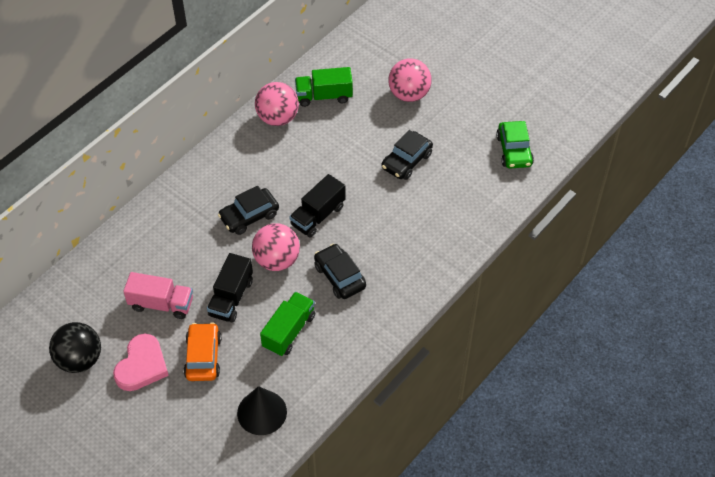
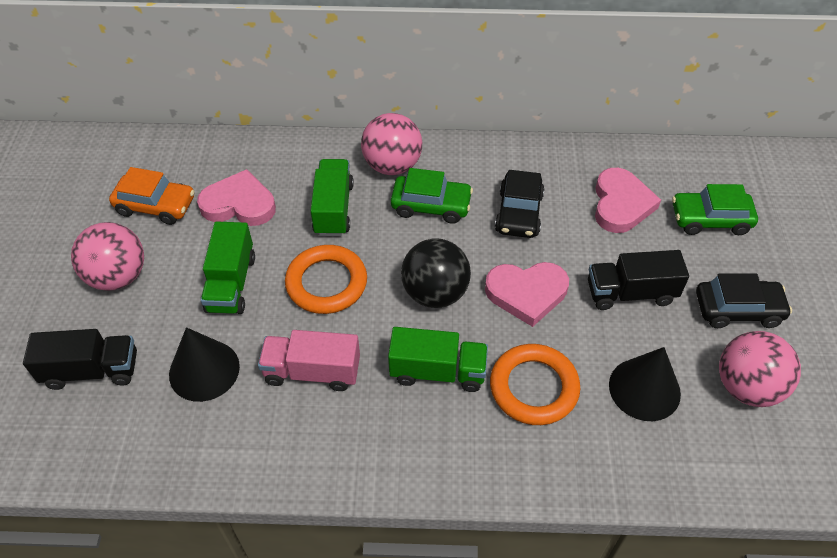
black car: 3 -> 2
black cone: 1 -> 2
green car: 1 -> 2
green truck: 2 -> 3
orange ring: 0 -> 2
pink heart: 1 -> 3

